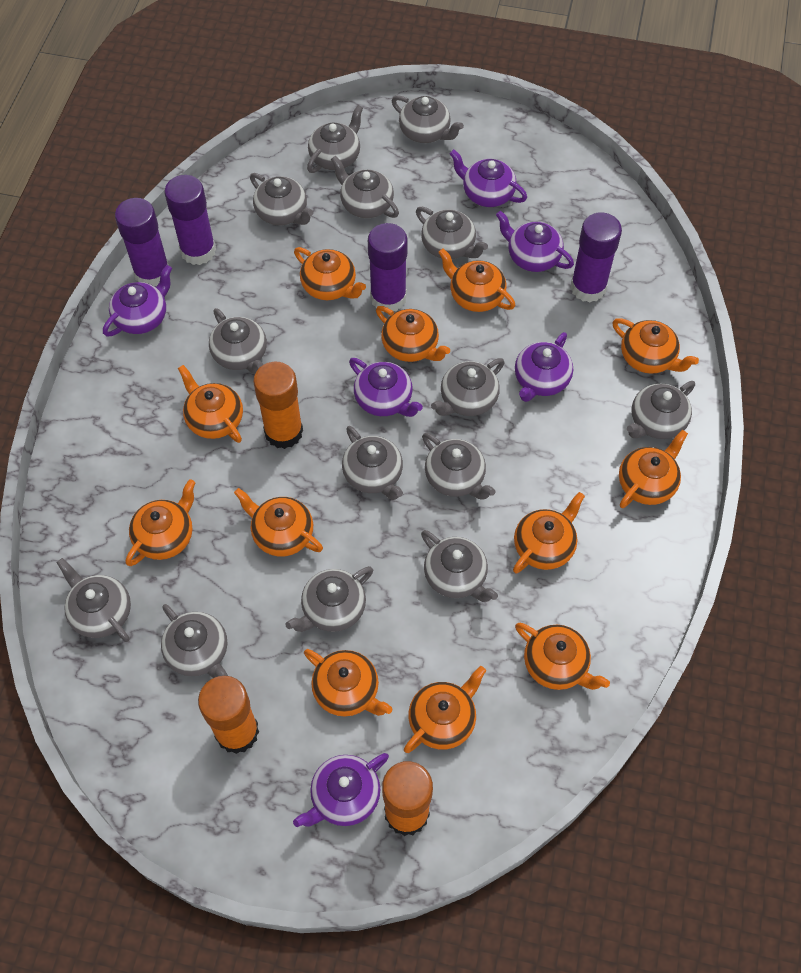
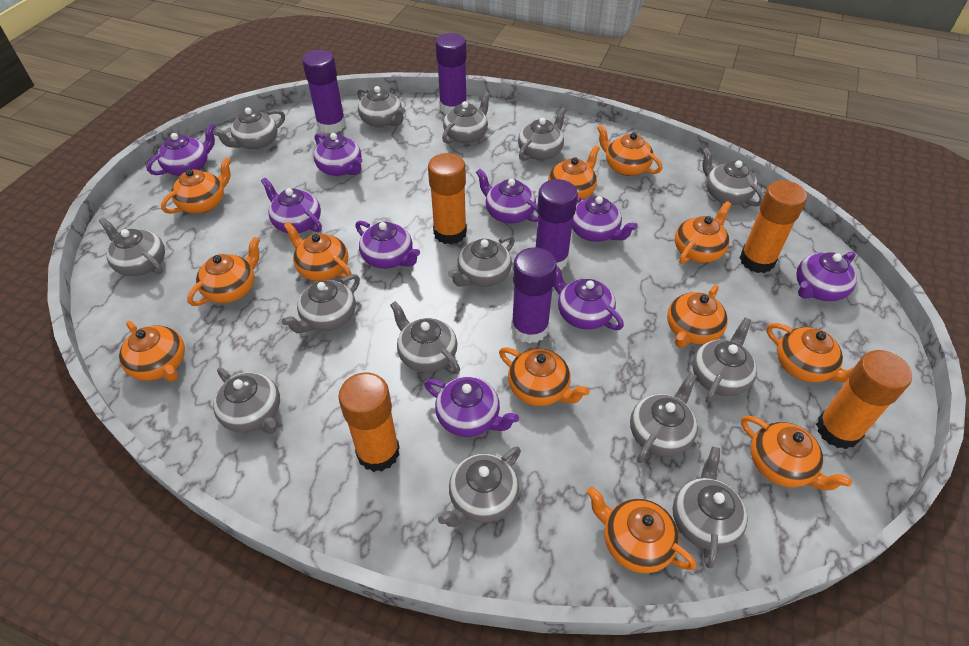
orange glue stick: 3 -> 4
purple teapot: 6 -> 9

